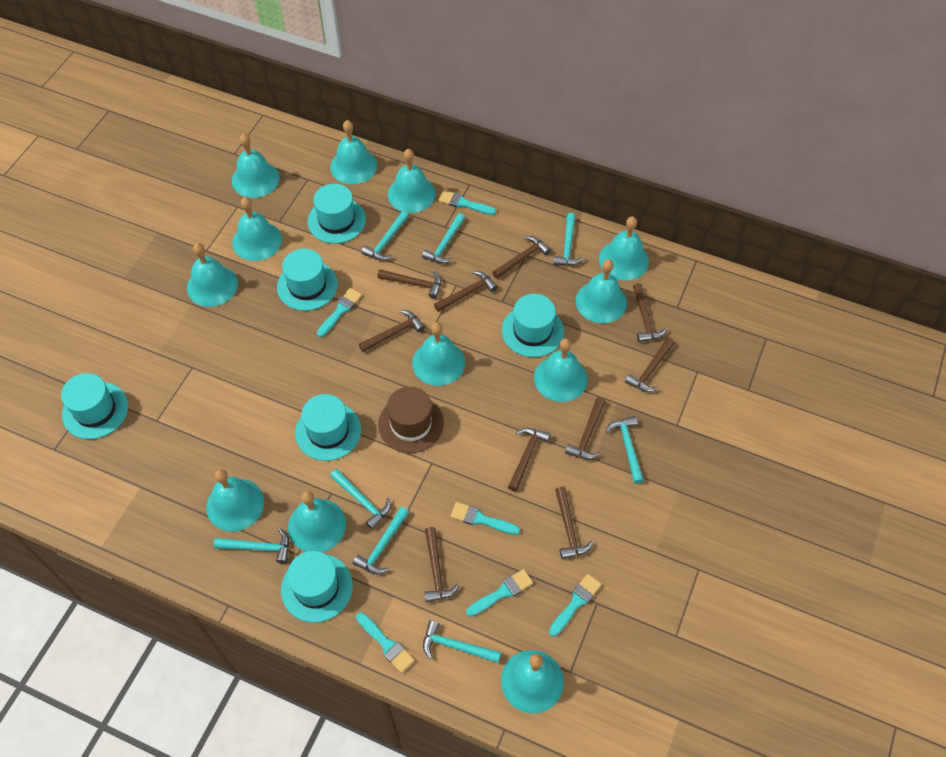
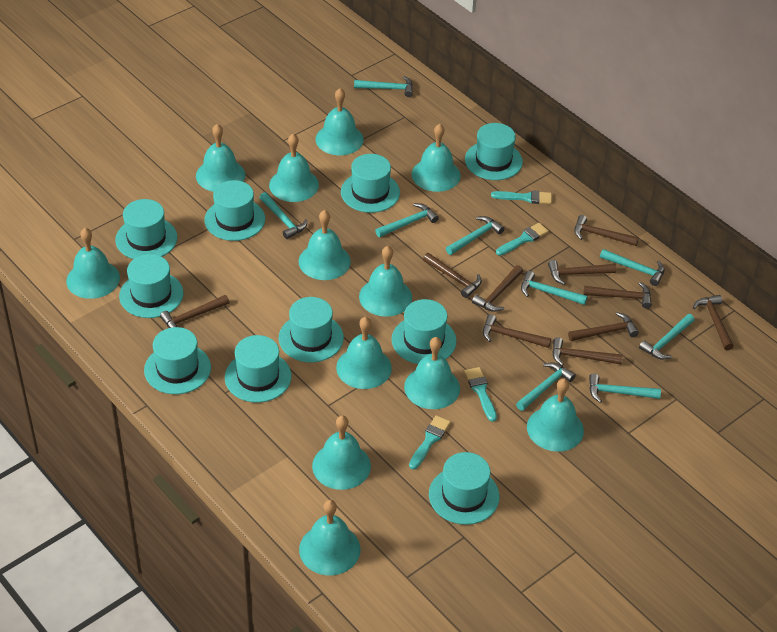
brown hat: 1 -> 0
turquoise brush: 6 -> 4
turquoise hammer: 8 -> 9
turquoise hat: 6 -> 10

